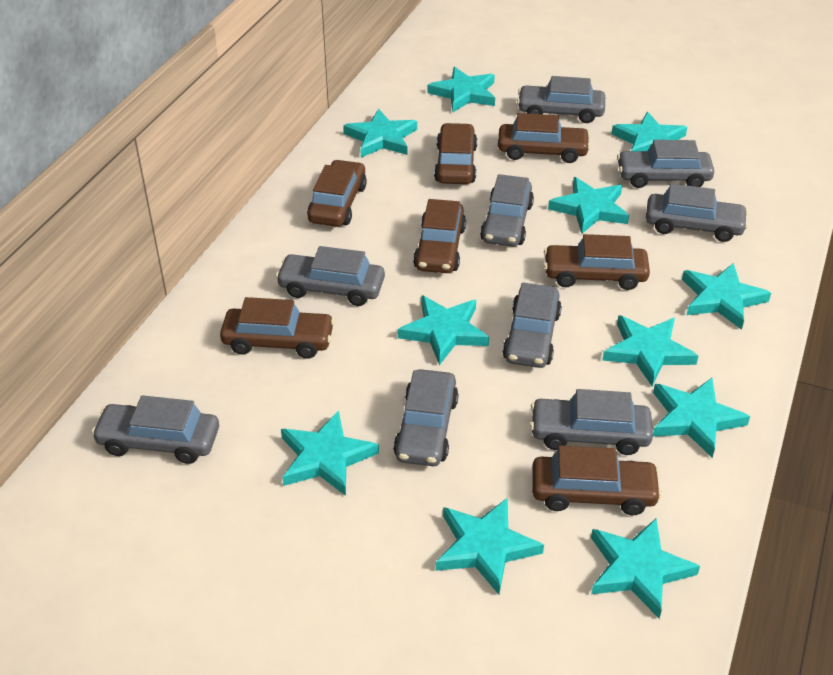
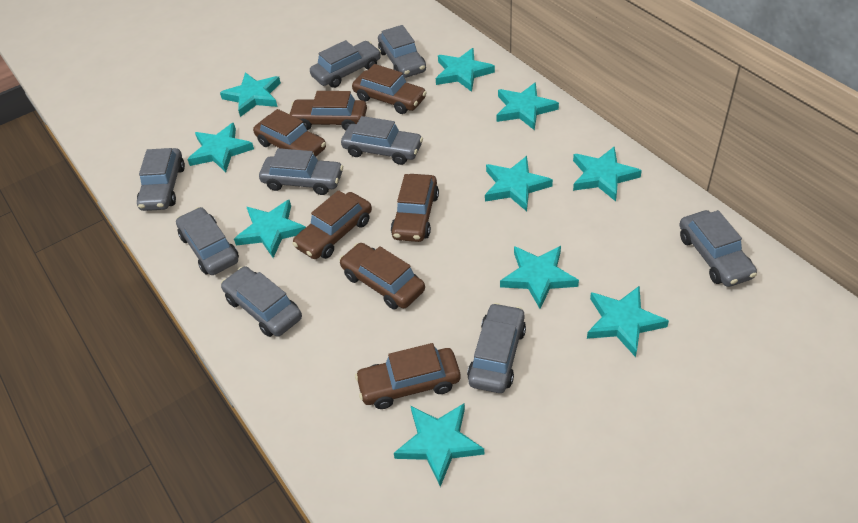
turquoise star: 11 -> 10

